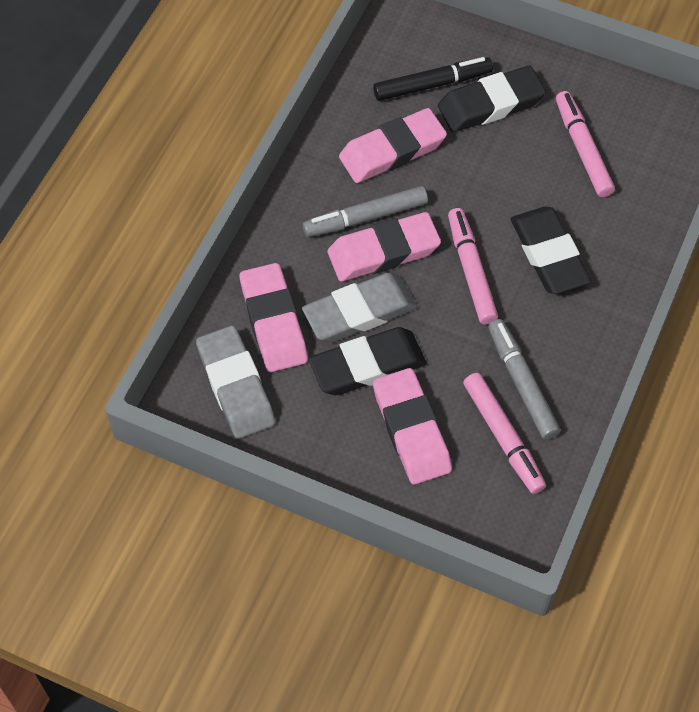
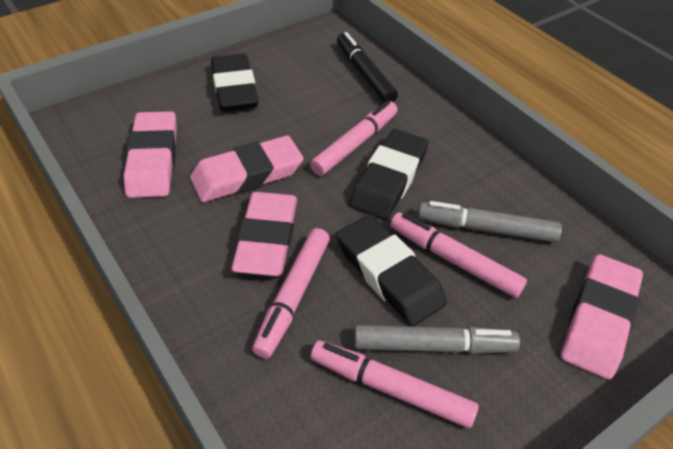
grey eraser: 2 -> 0
pink marker: 3 -> 4

